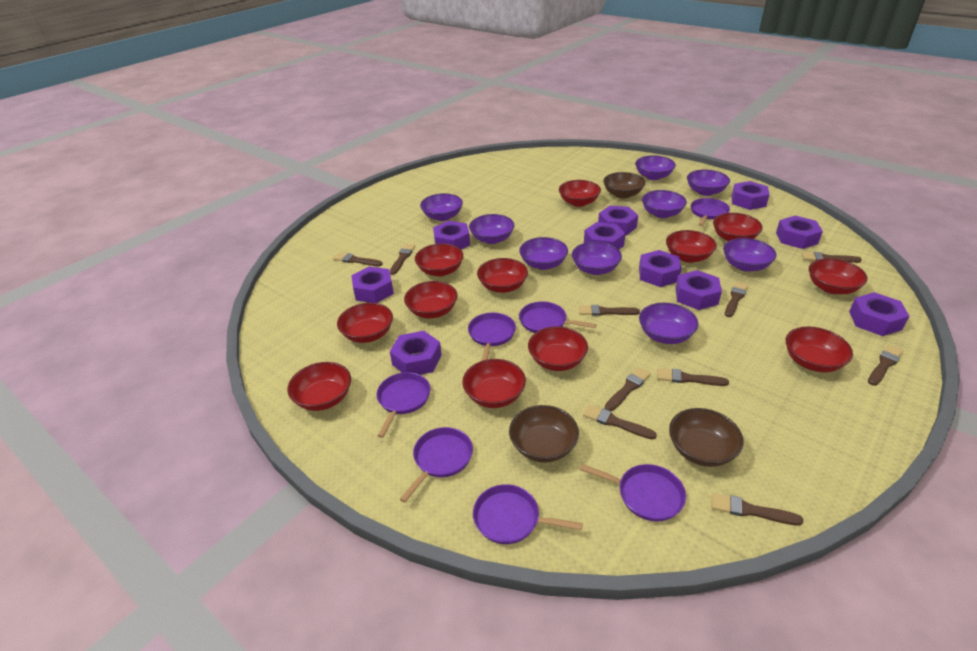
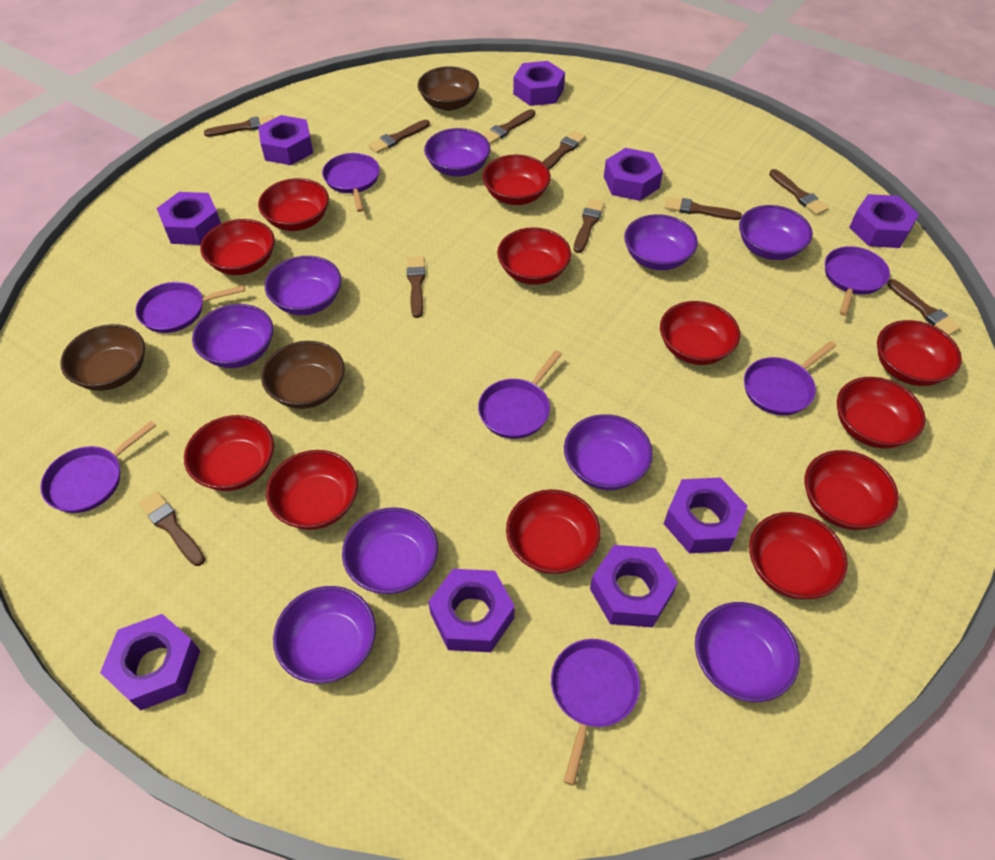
purple nut: 10 -> 9

